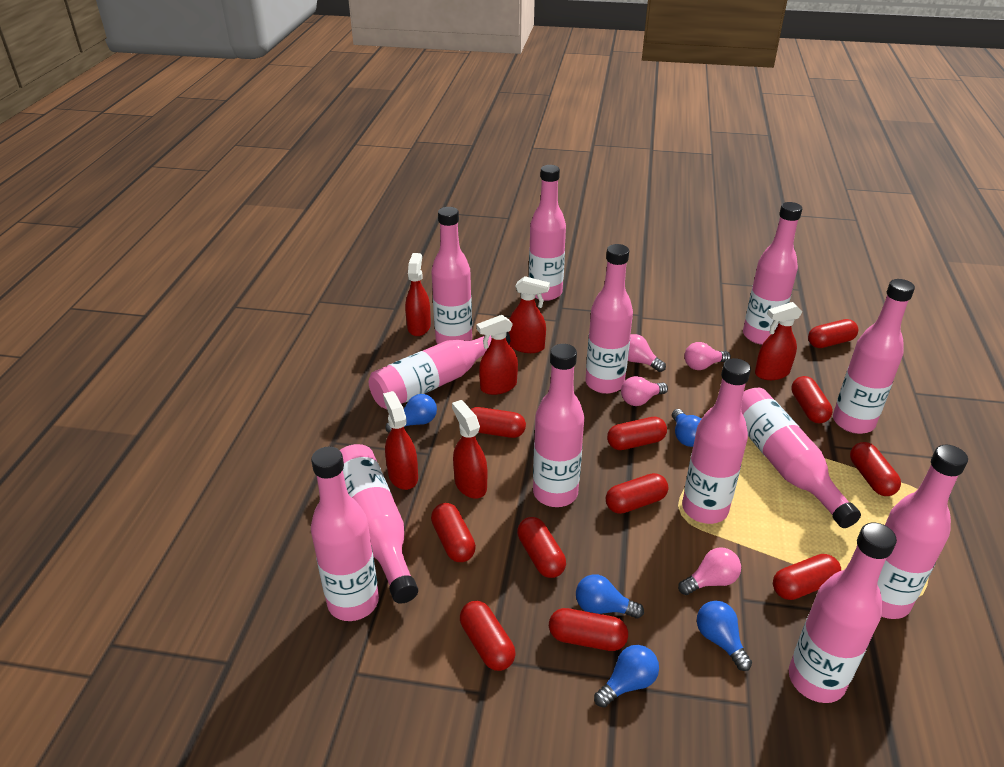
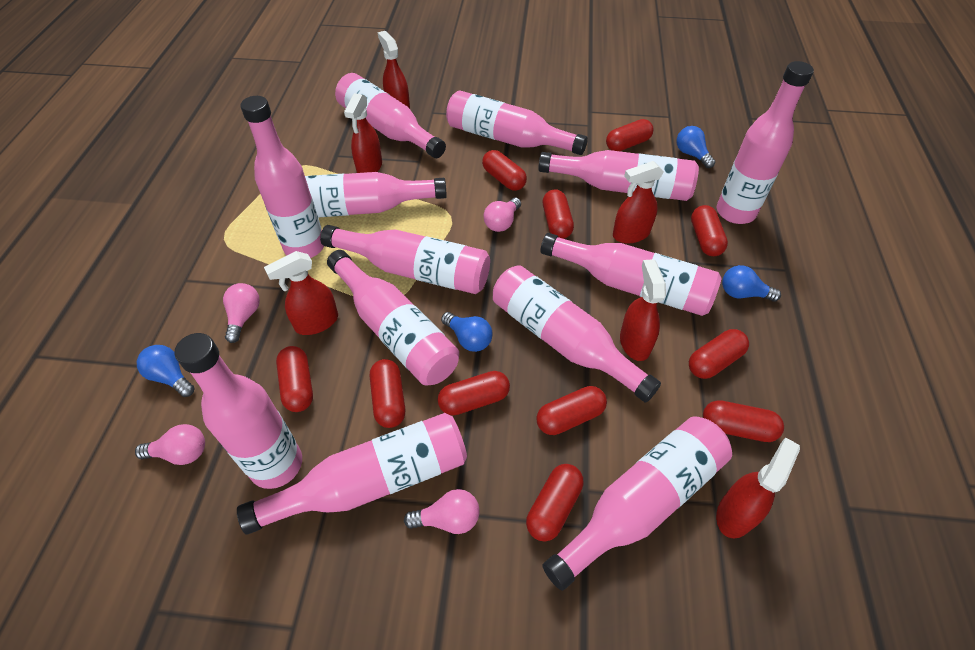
blue light bulb: 5 -> 4

